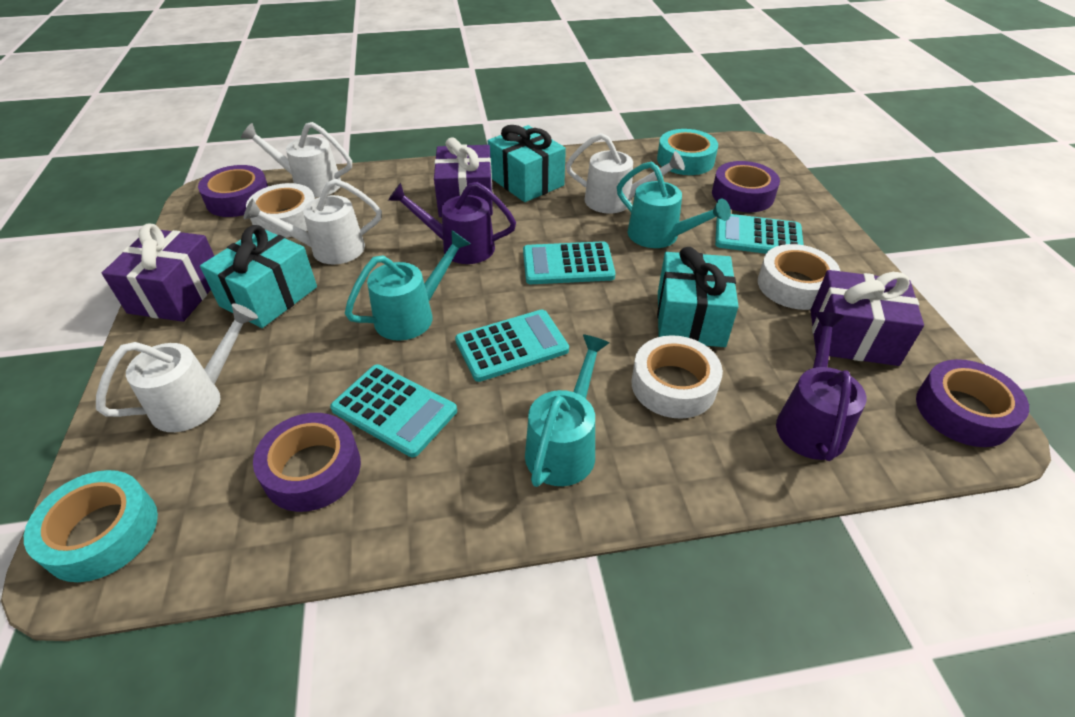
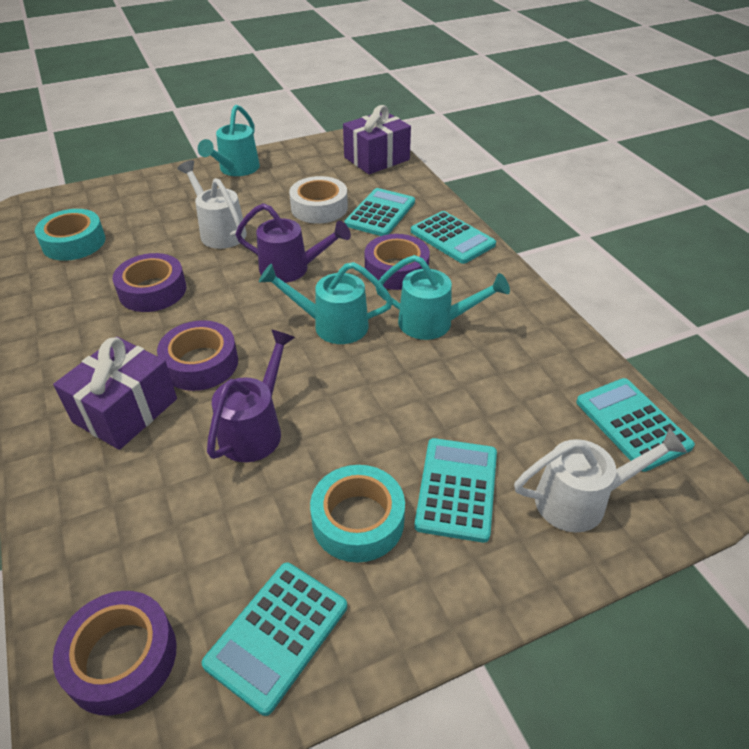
purple gift: 3 -> 2
turquoise calculator: 4 -> 5
turquoise gift: 3 -> 0
white tape: 3 -> 1
white watering can: 4 -> 2

